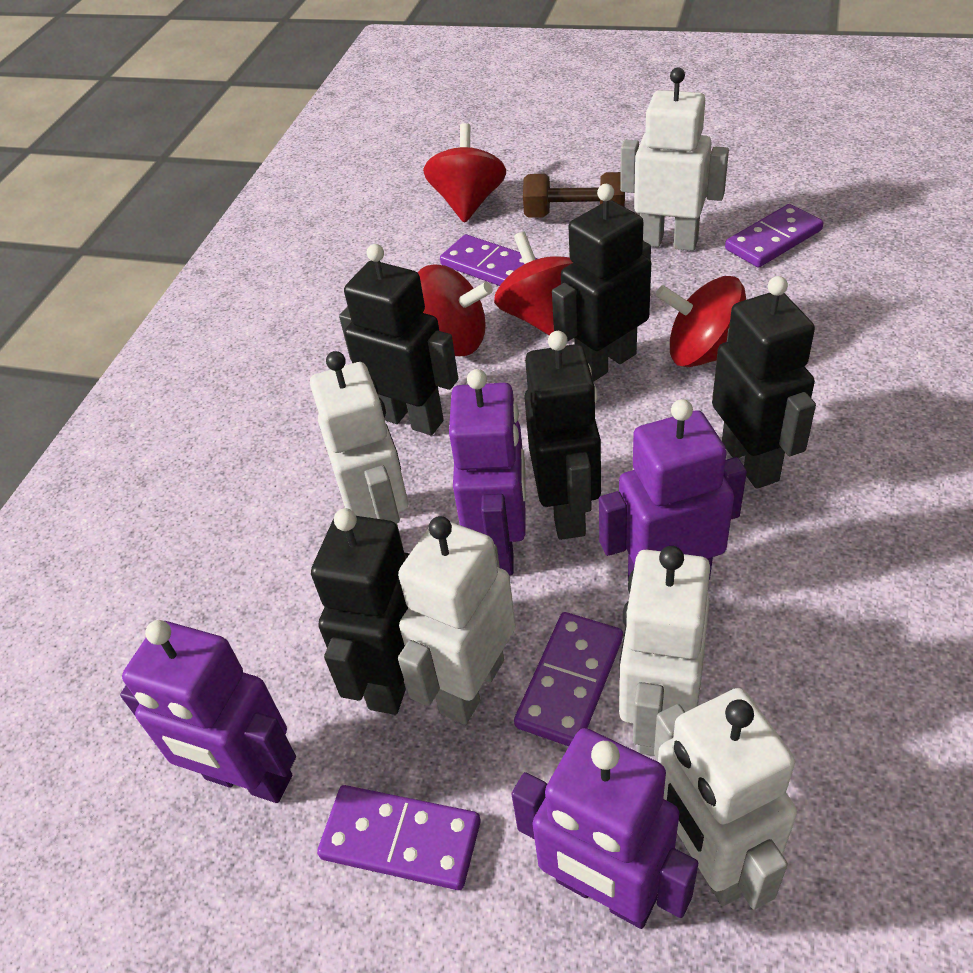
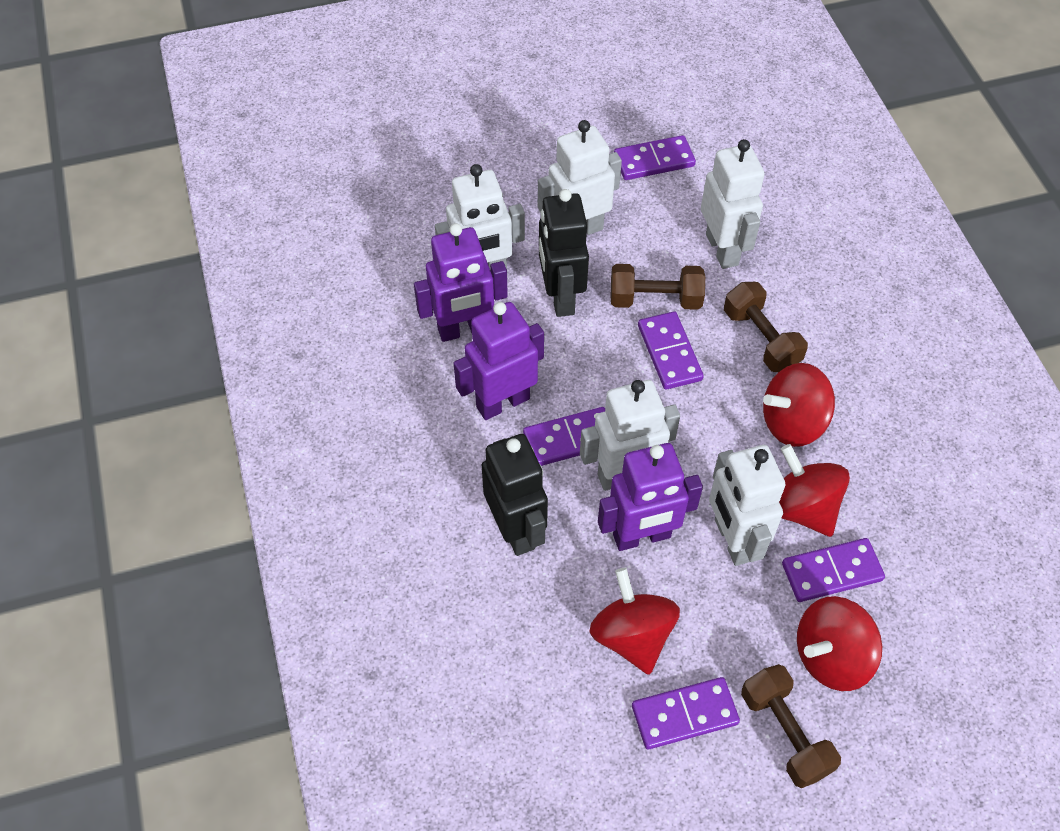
black robot: 5 -> 2
brown dumbbell: 1 -> 3
purple domino: 4 -> 5
purple robot: 4 -> 3

